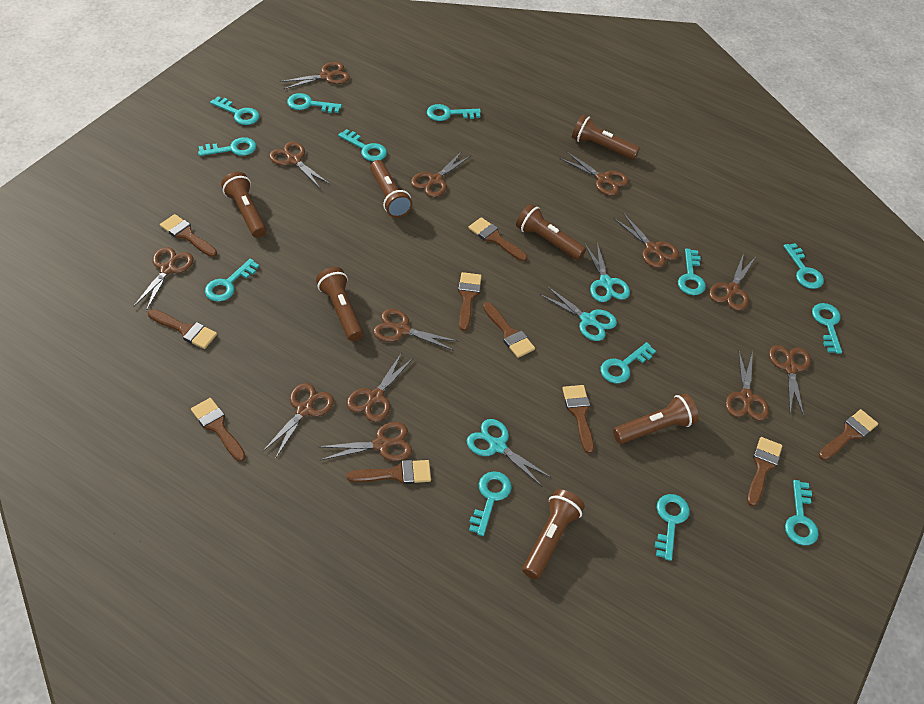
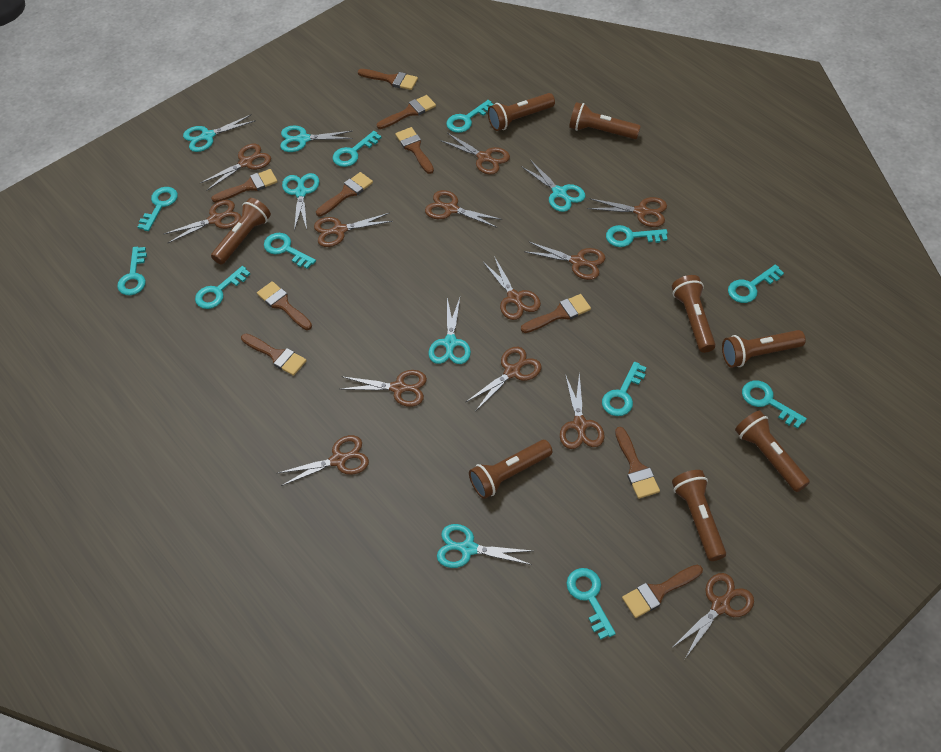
brown flashlight: 7 -> 8
turquoise key: 13 -> 11
turquoise scissors: 3 -> 6

